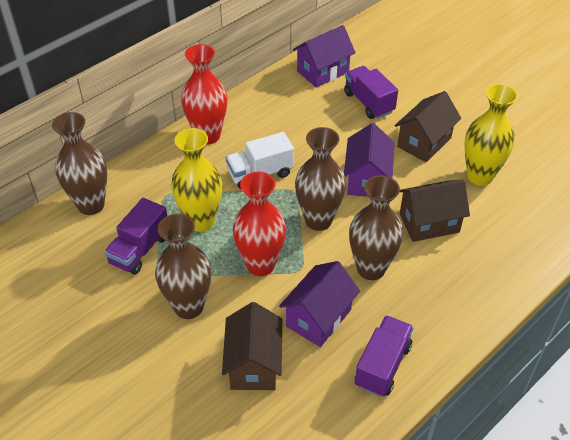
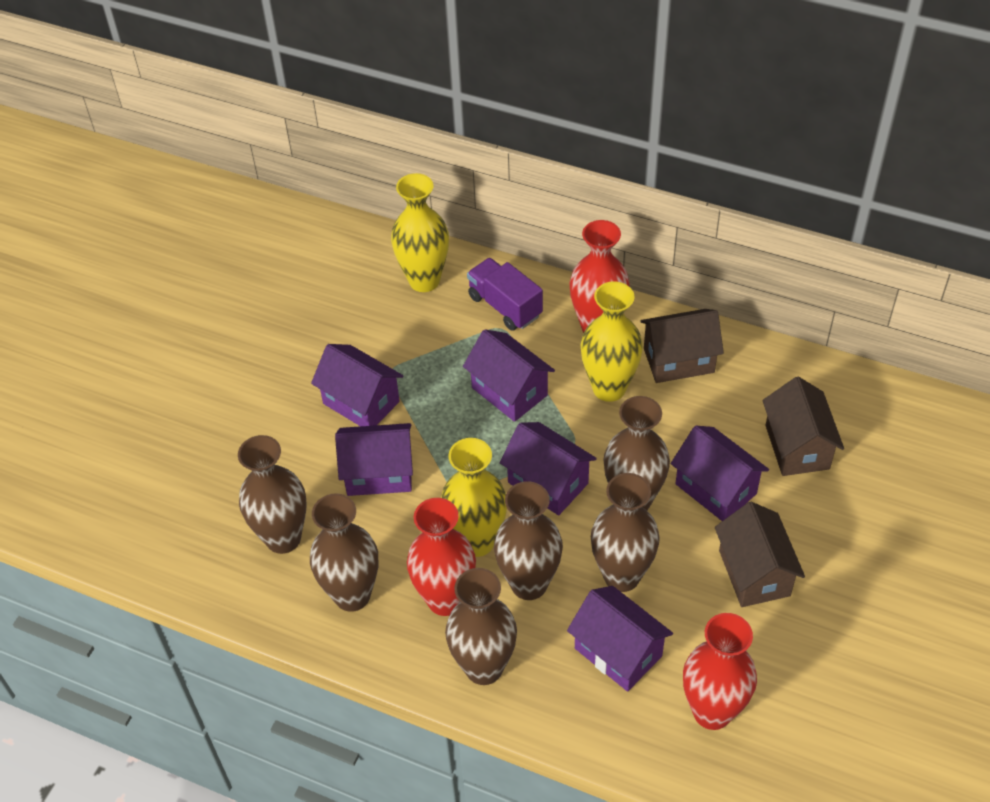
brown vase: 4 -> 6
purple house: 3 -> 6
purple truck: 3 -> 1
red vase: 2 -> 3
white truck: 1 -> 0
yellow vase: 2 -> 3

